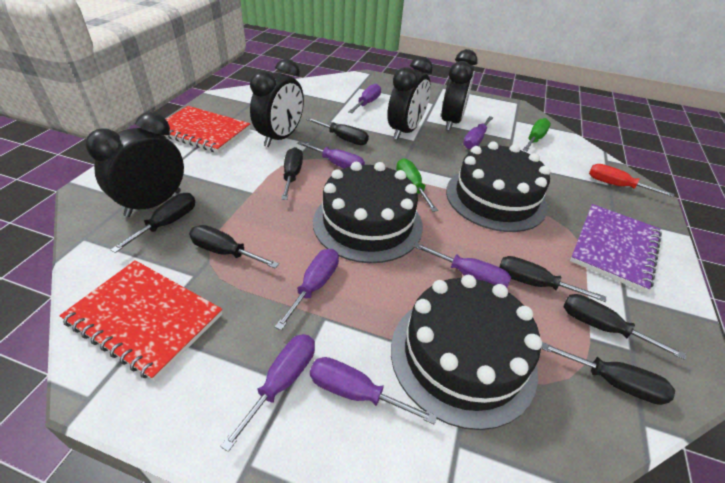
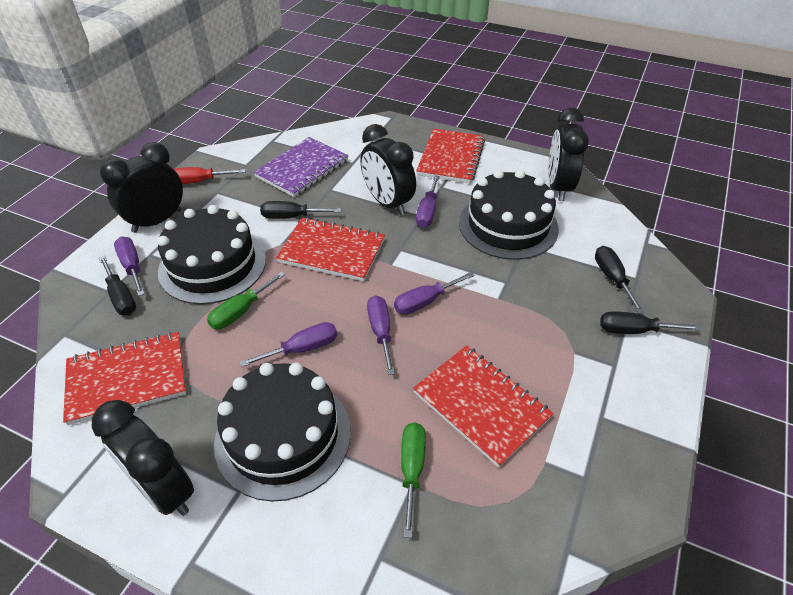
black screwdriver: 7 -> 4
purple screwdriver: 7 -> 5
red notebook: 2 -> 4

